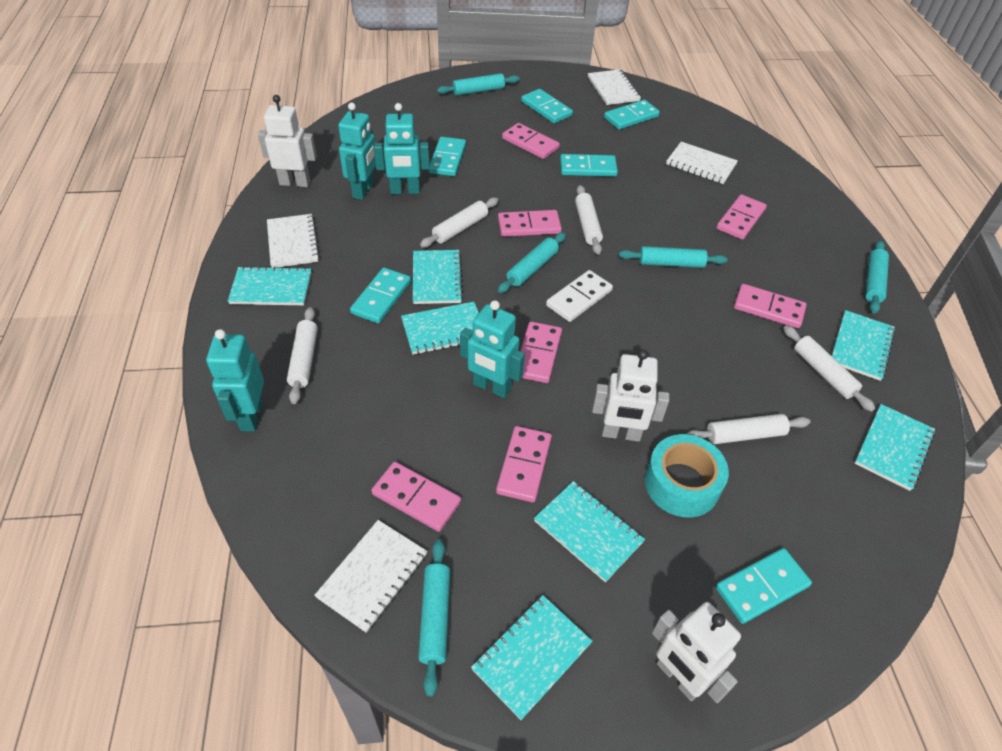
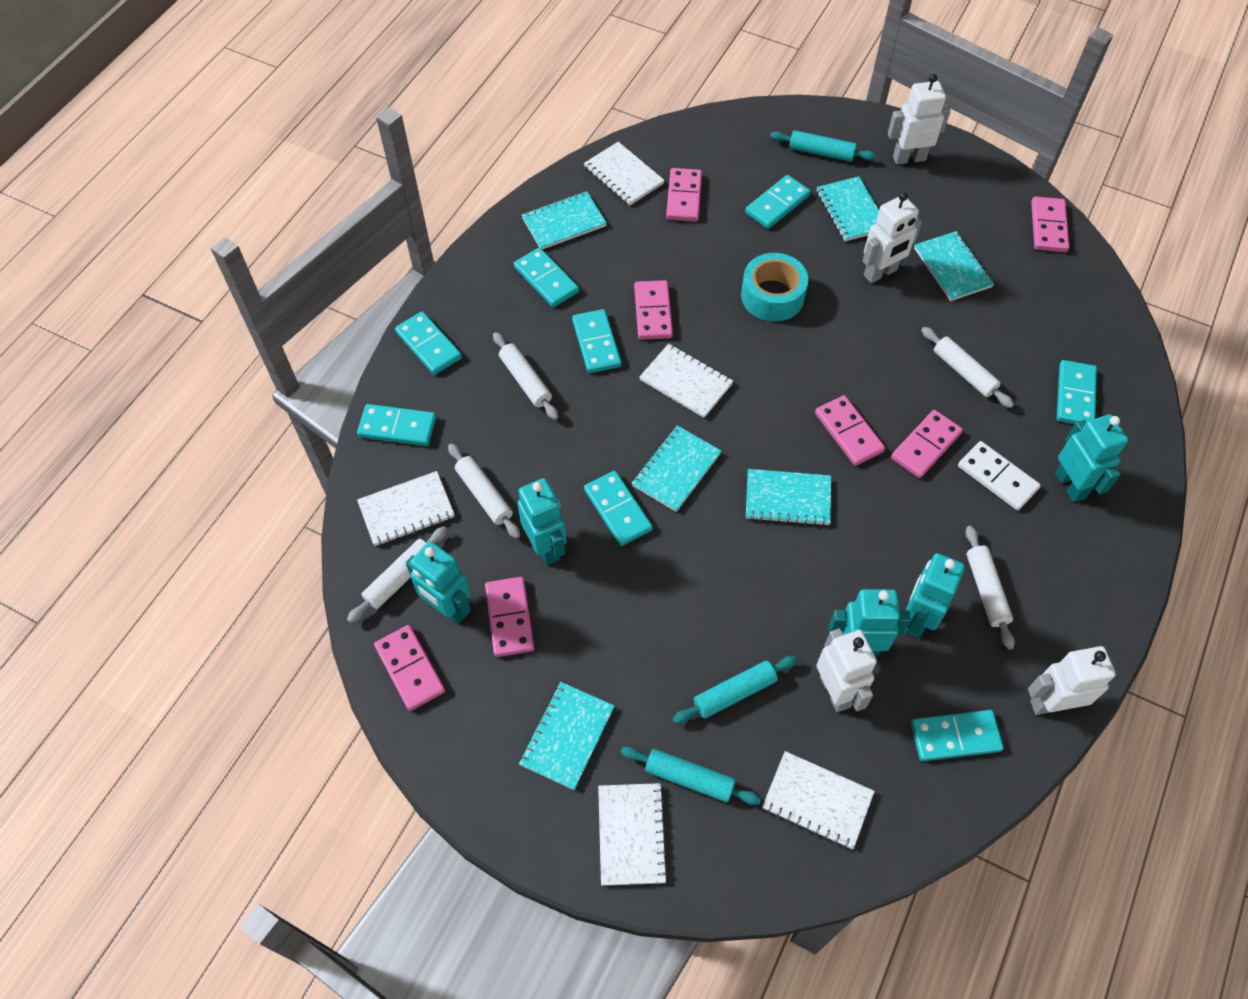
turquoise domino: 6 -> 8
turquoise notebook: 7 -> 6
turquoise robot: 4 -> 5
turquoise rolling pin: 5 -> 3
white notebook: 4 -> 5
white robot: 3 -> 4

